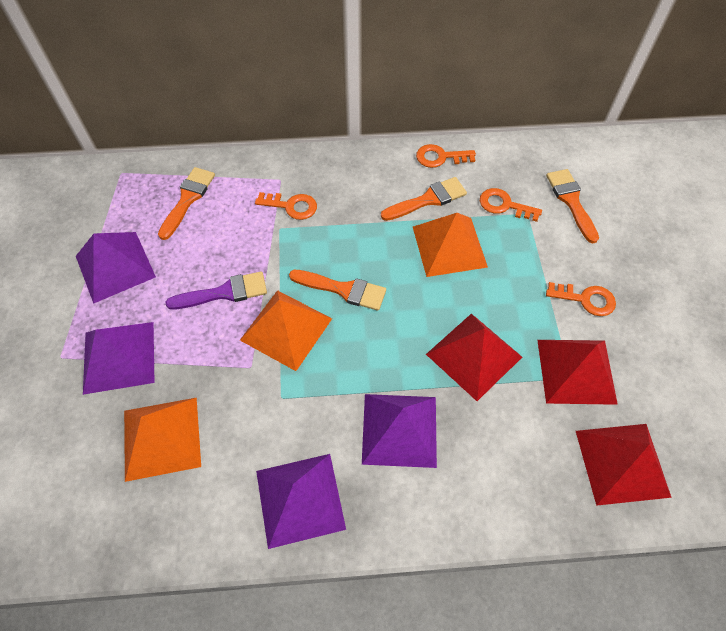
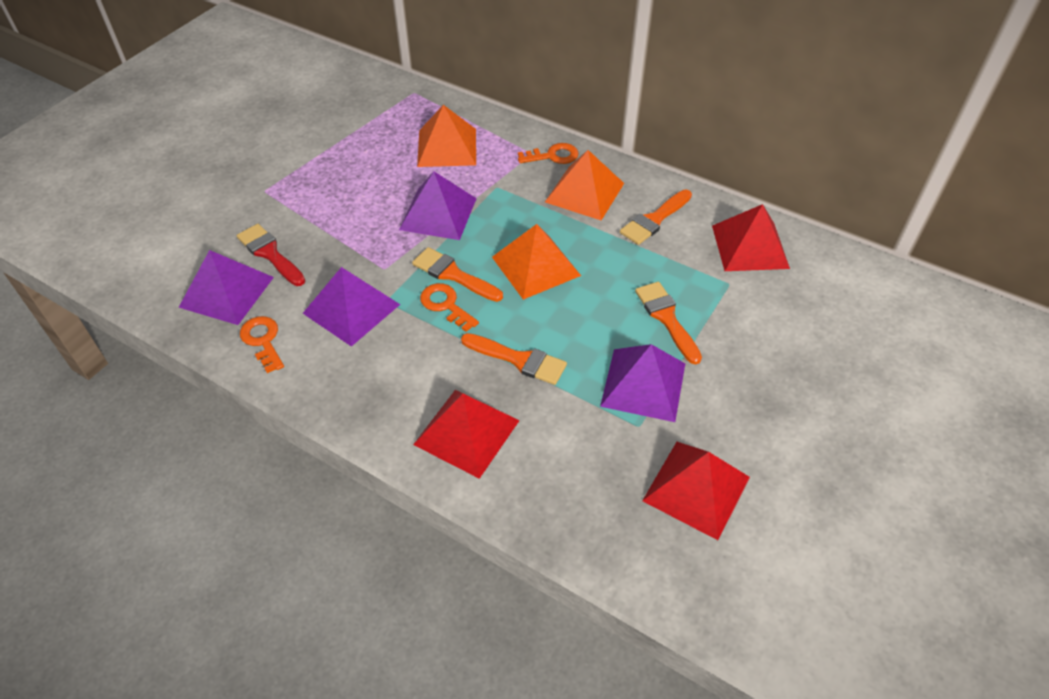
orange key: 4 -> 3
purple brush: 1 -> 0
red brush: 0 -> 1

